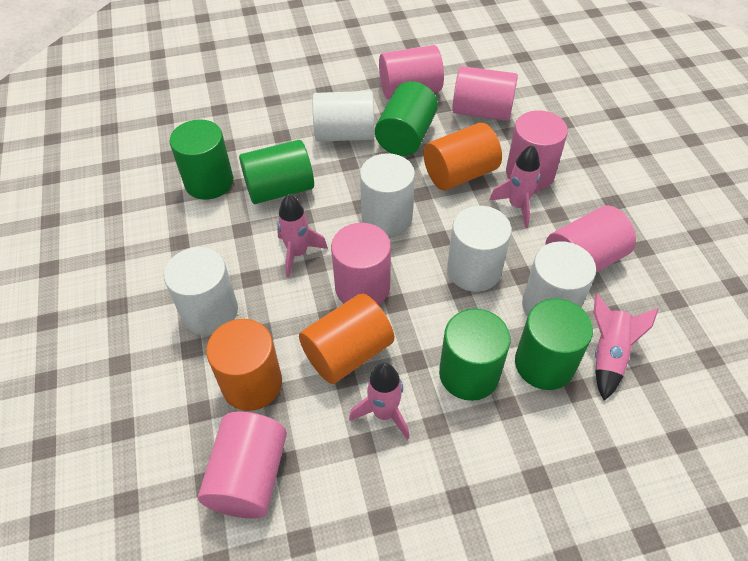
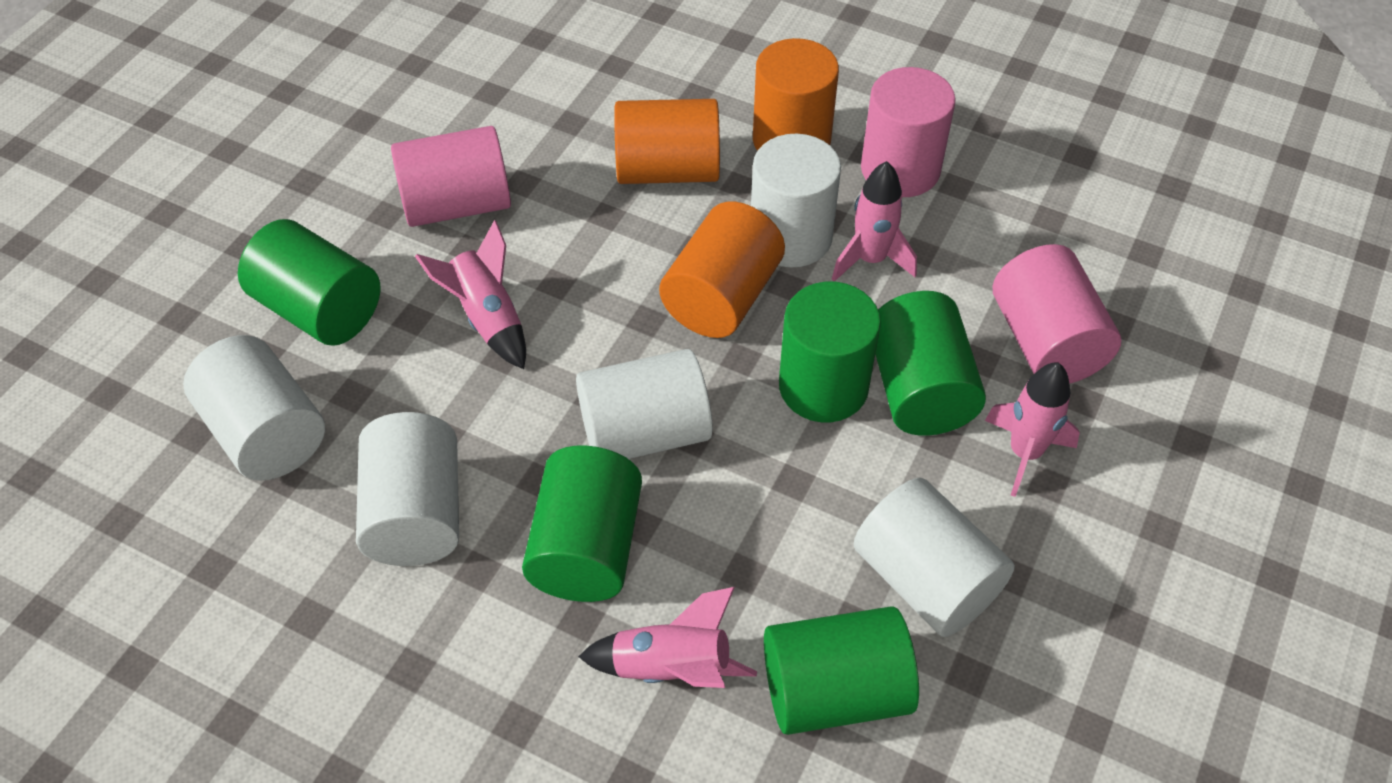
pink cylinder: 6 -> 3

